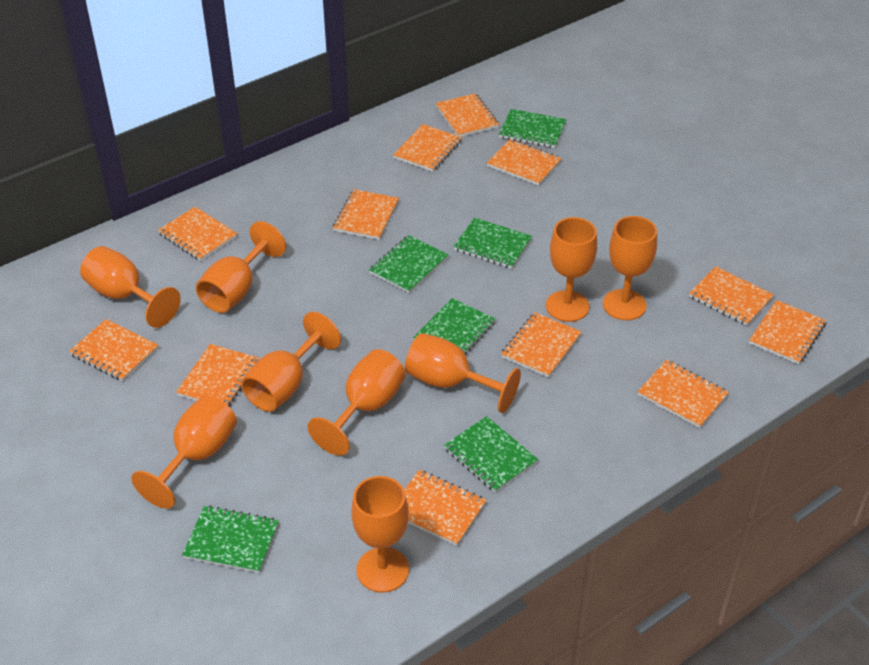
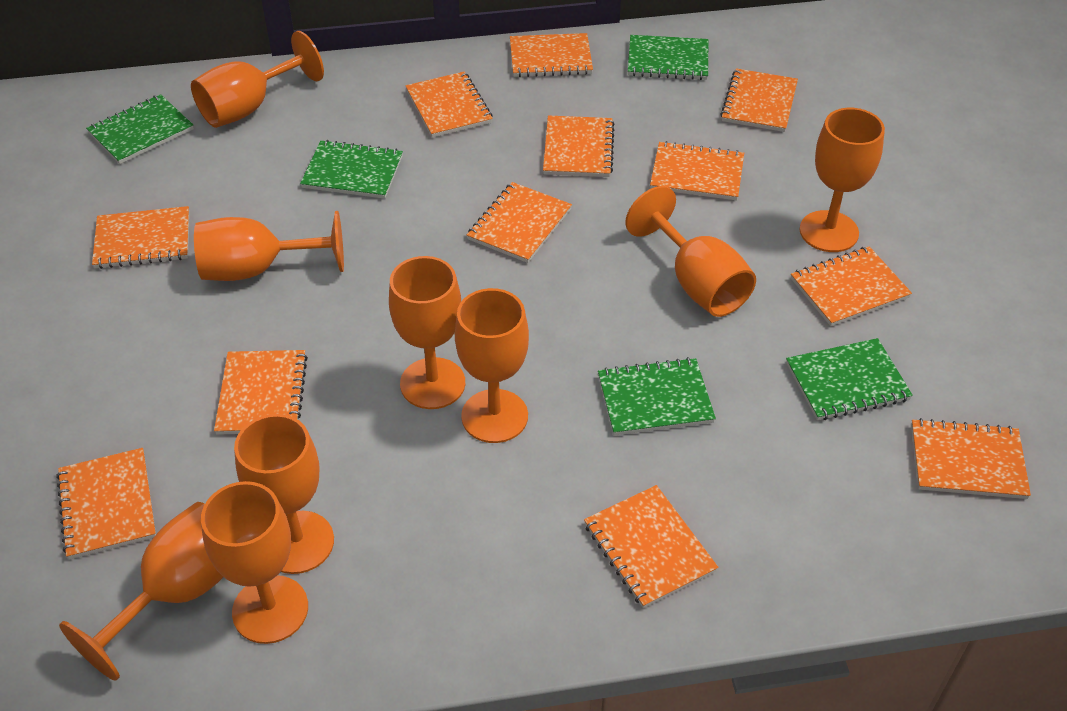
green notebook: 6 -> 5

